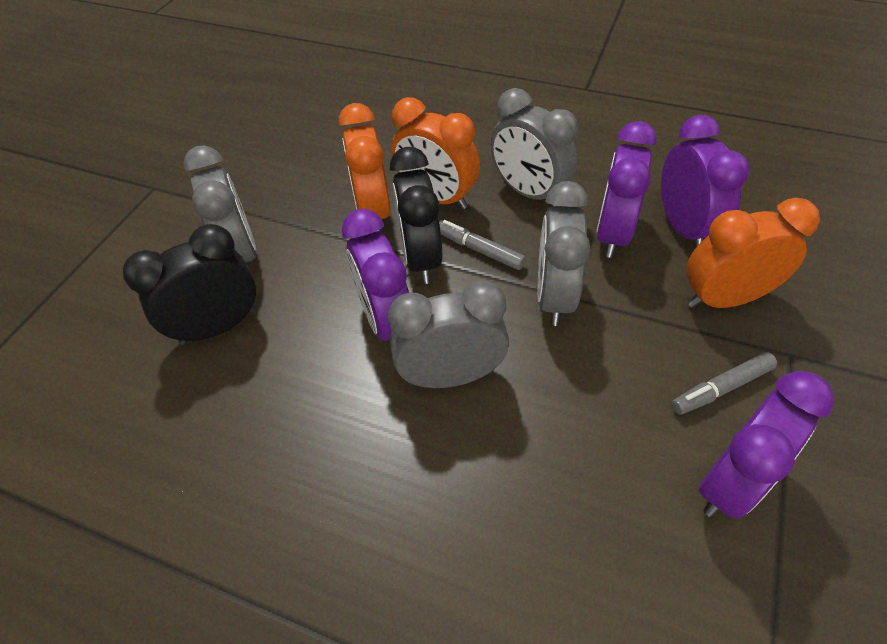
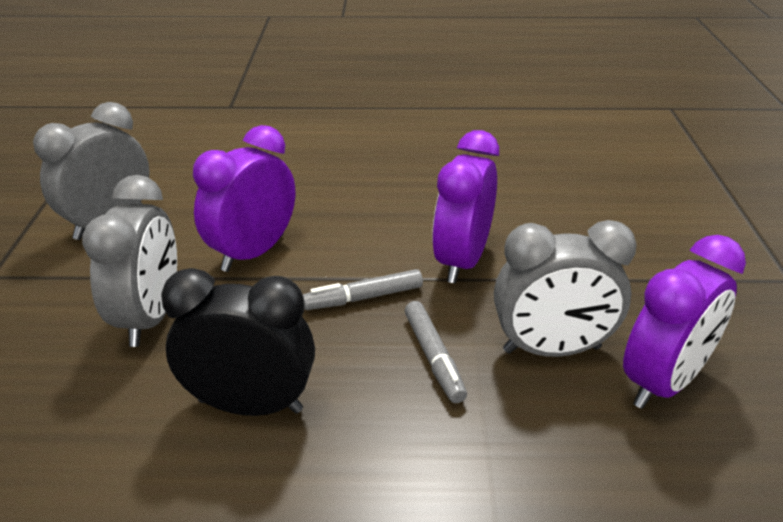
black clock: 2 -> 1
grey clock: 4 -> 3
orange clock: 3 -> 0
purple clock: 4 -> 3

